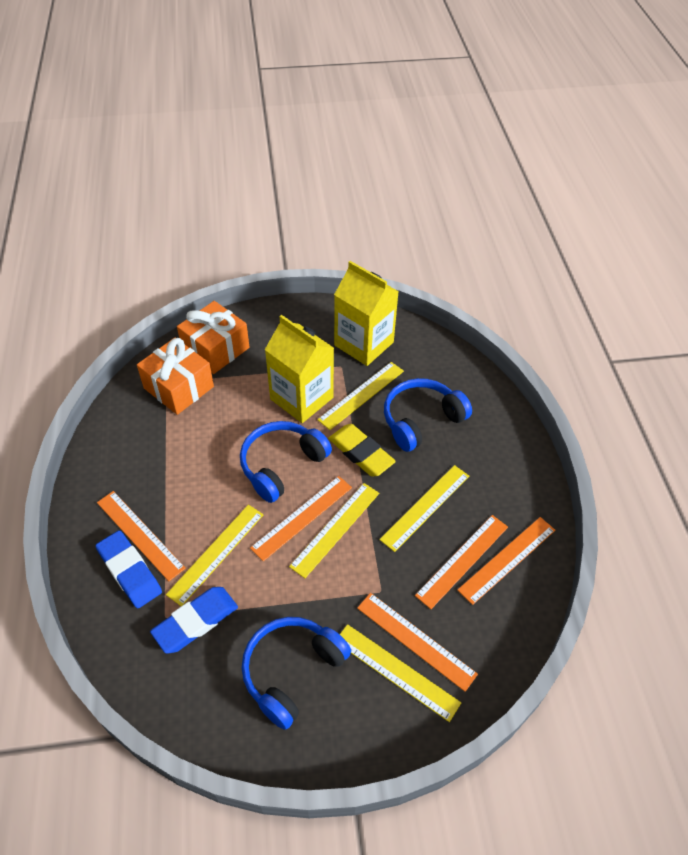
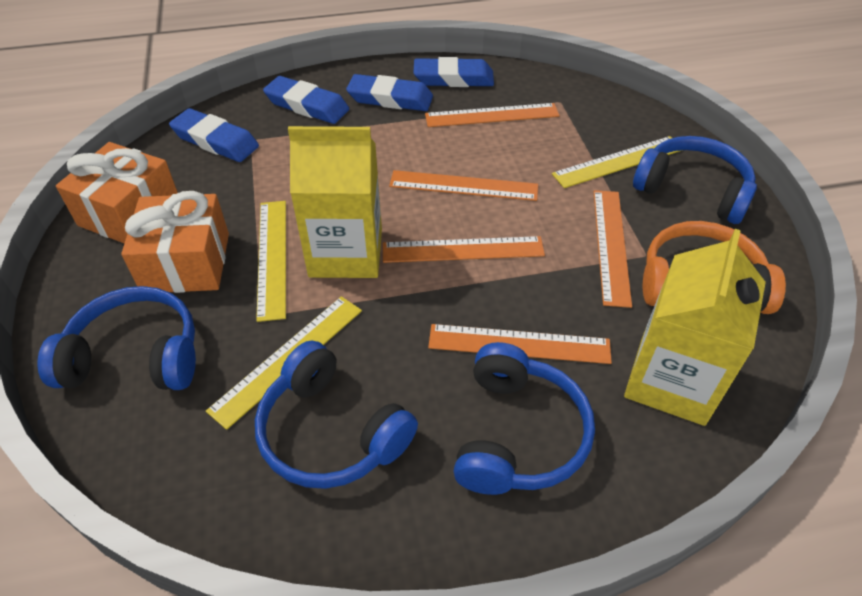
blue eraser: 2 -> 4
blue headphones: 3 -> 4
orange headphones: 0 -> 1
yellow eraser: 1 -> 0
yellow ruler: 5 -> 3

